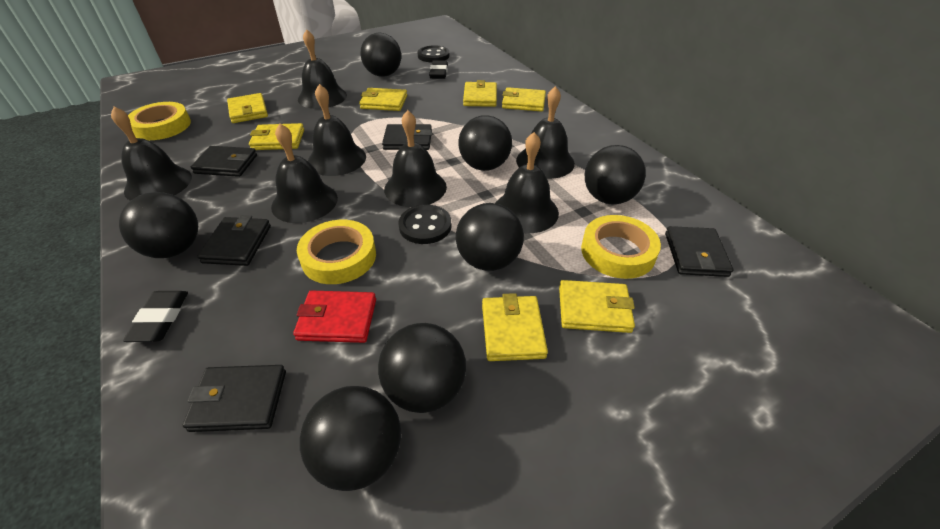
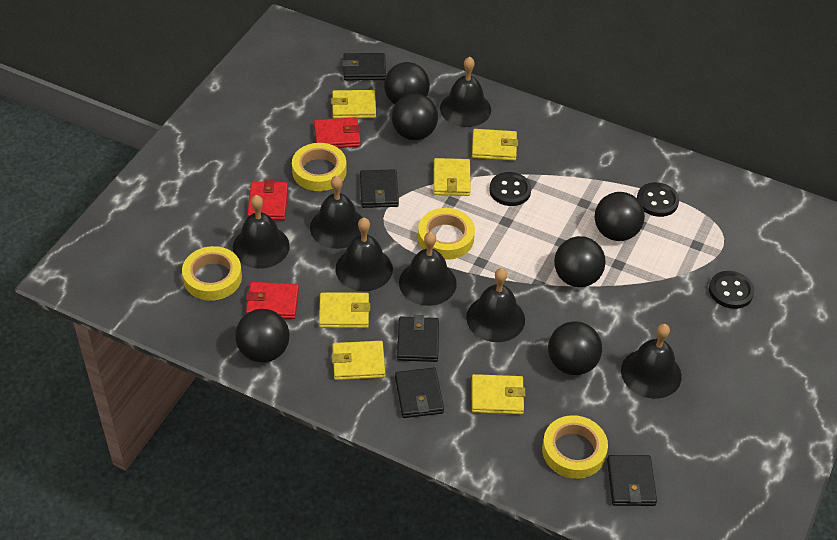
black ball: 7 -> 6
black button: 2 -> 3
black eraser: 2 -> 0
red wallet: 1 -> 3
yellow tape: 3 -> 4
yellow wallet: 7 -> 6

